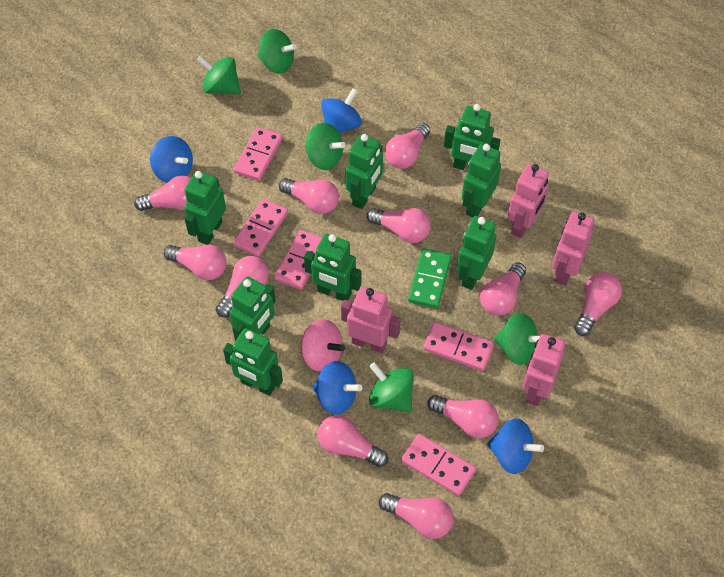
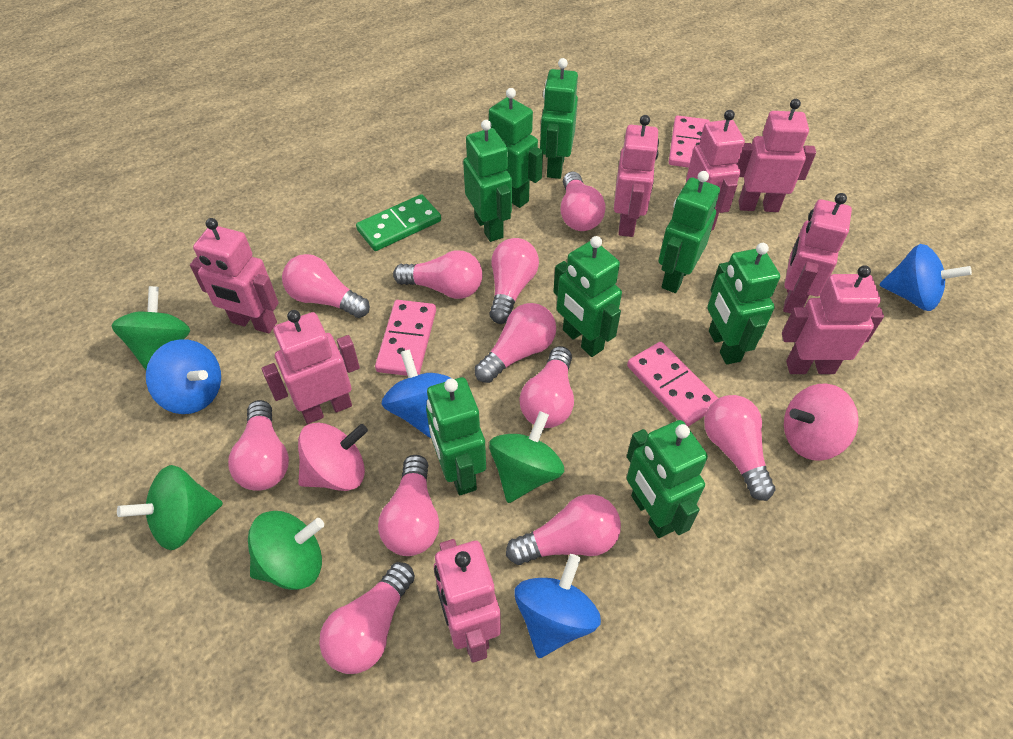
green spinning top: 5 -> 4
pink domino: 5 -> 3
pink robot: 4 -> 8
pink spinning top: 1 -> 2

